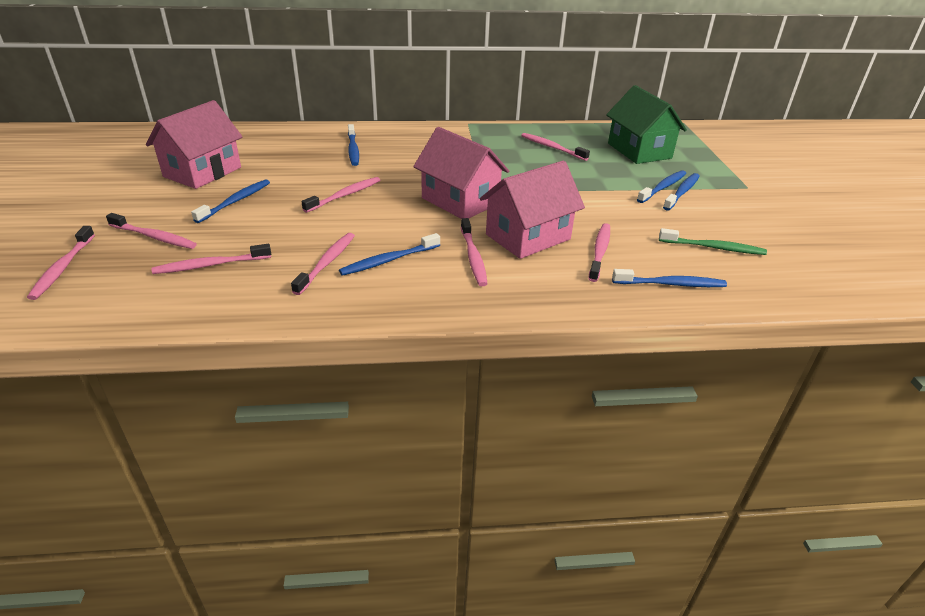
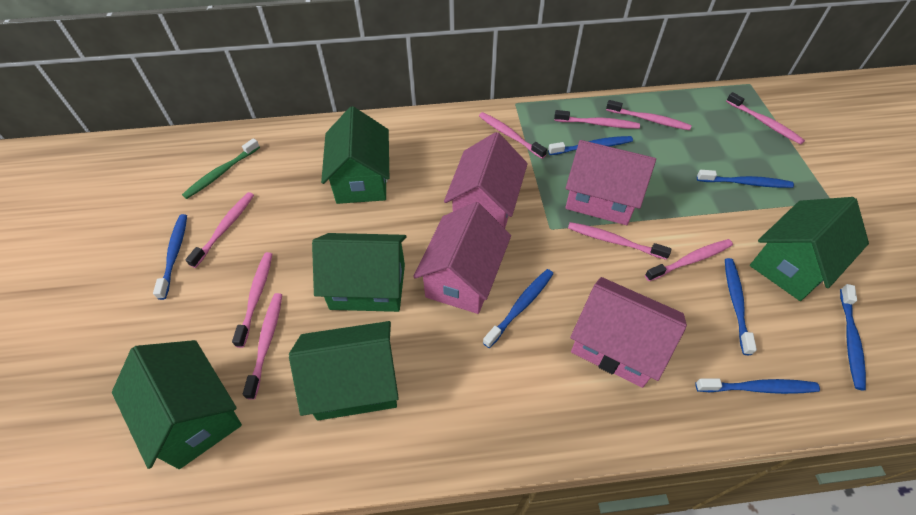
blue toothbrush: 6 -> 7
green house: 1 -> 5
pink house: 3 -> 4
pink toothbrush: 8 -> 9

